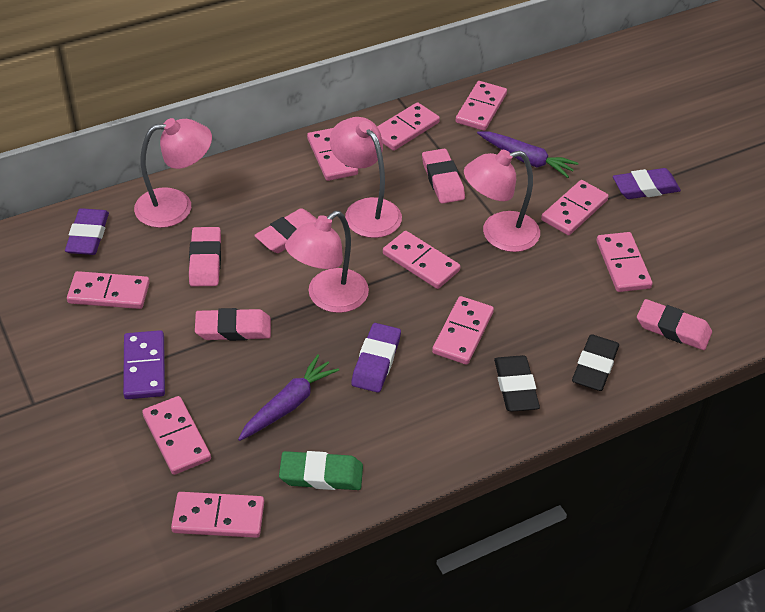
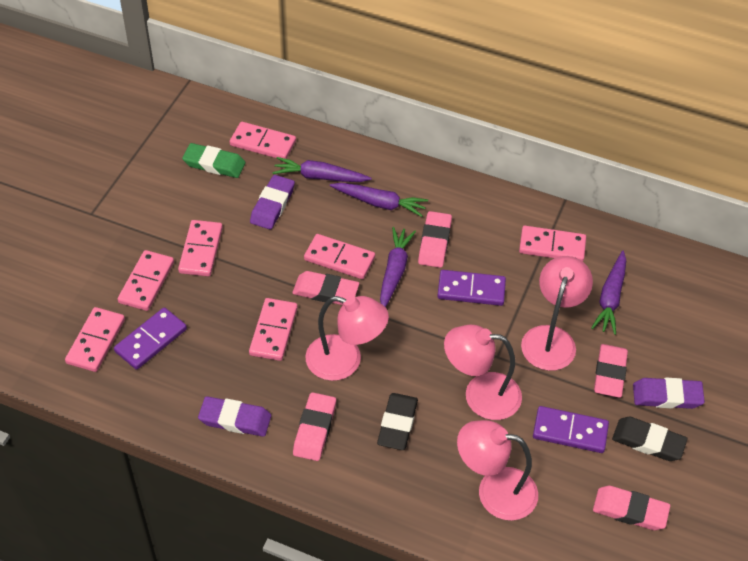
pink domino: 10 -> 7
purple carrot: 2 -> 4
purple domino: 1 -> 3

